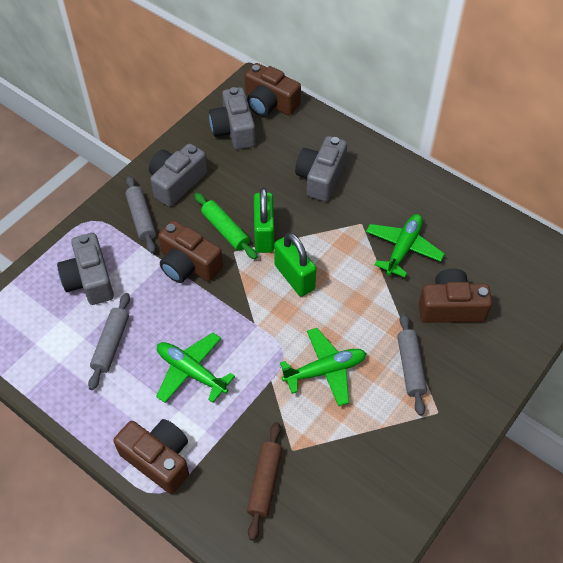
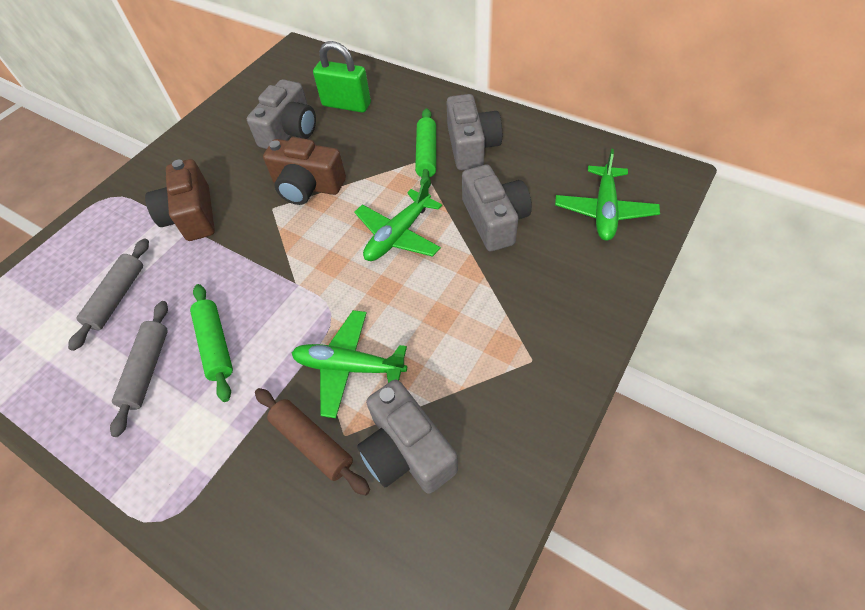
brown camera: 4 -> 2
green padlock: 2 -> 1
green rolling pin: 1 -> 2
grey rolling pin: 3 -> 2

